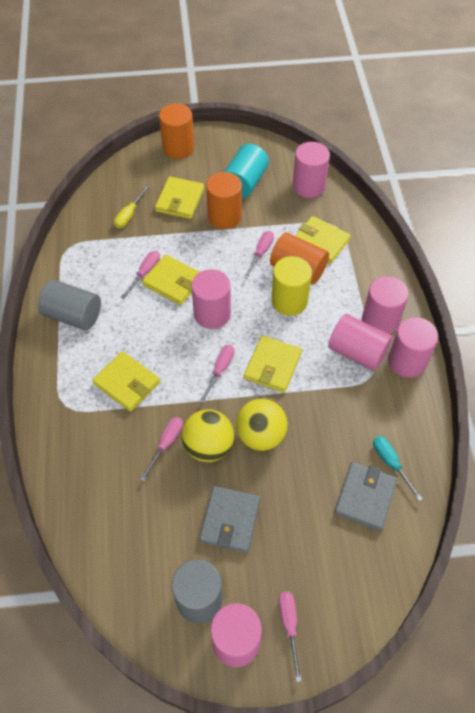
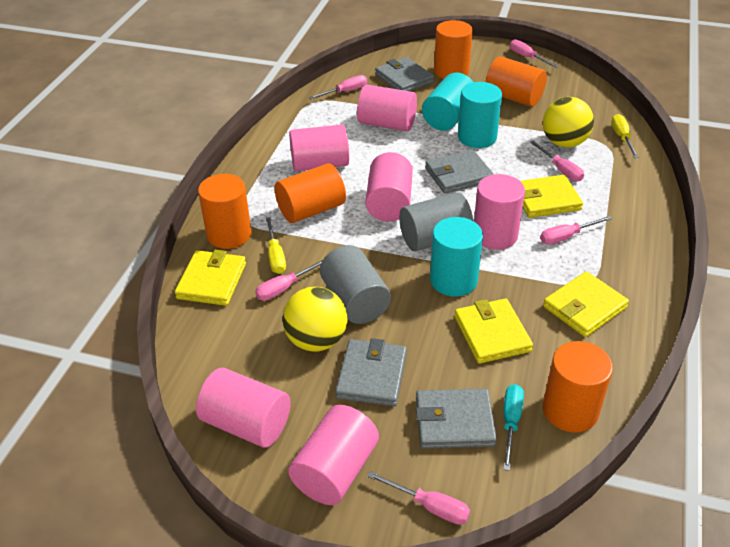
grey wallet: 2 -> 4
orange cylinder: 3 -> 5
pink screwdriver: 5 -> 6
turquoise cylinder: 1 -> 3
yellow cylinder: 1 -> 0
yellow screwdriver: 1 -> 2
yellow wallet: 5 -> 4

